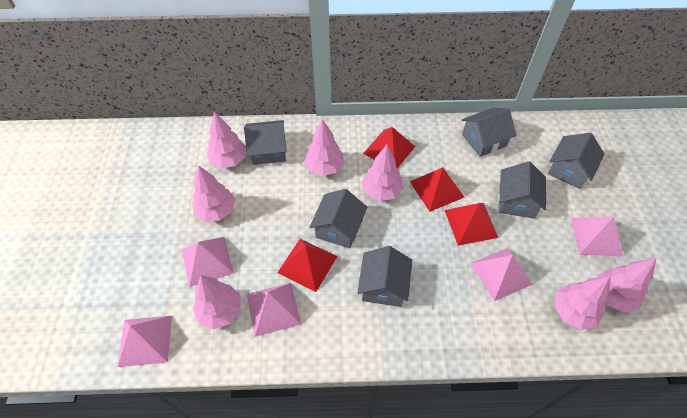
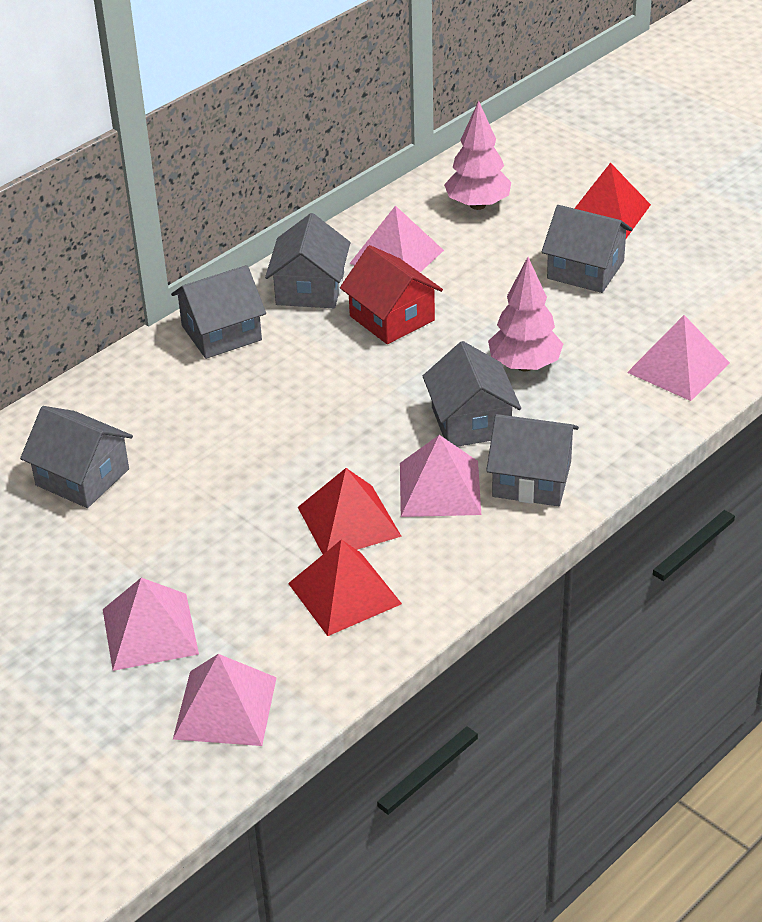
pink tree: 7 -> 2
red house: 0 -> 1
red pyramid: 4 -> 3

